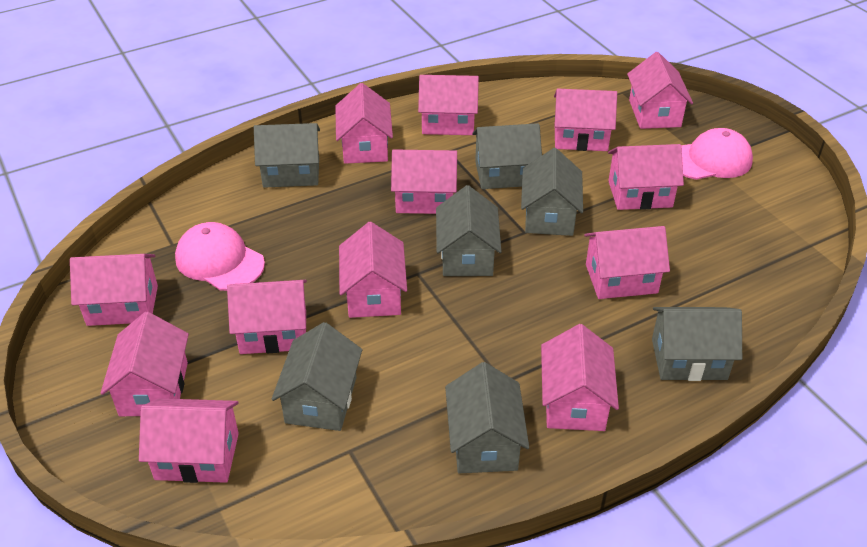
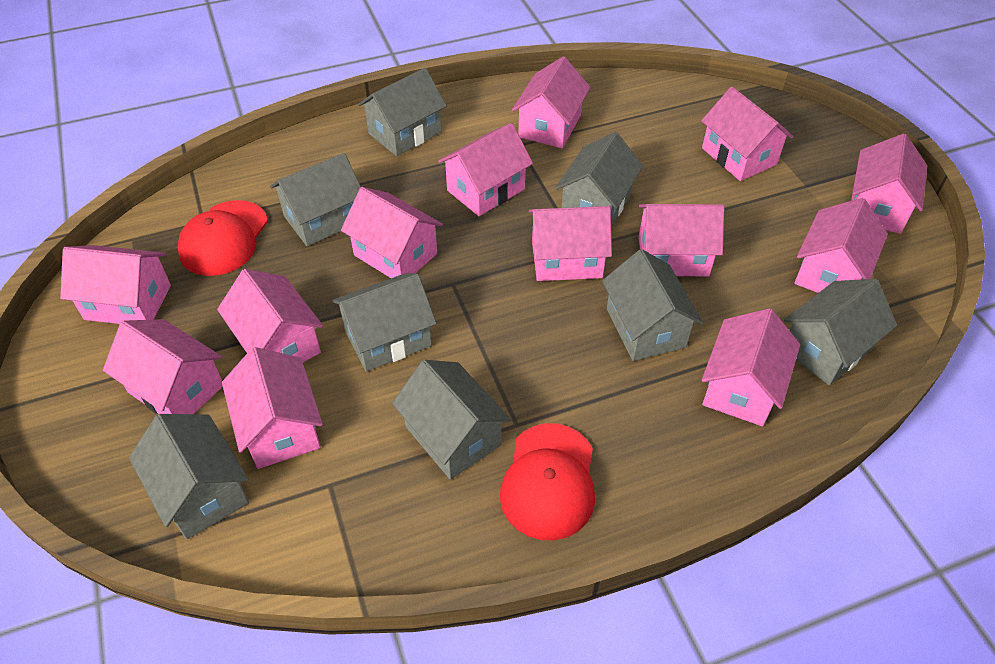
grey house: 7 -> 8
pink cap: 2 -> 0
red cap: 0 -> 2

